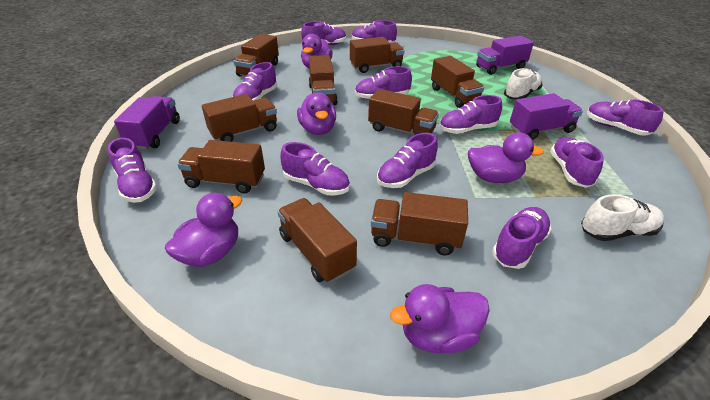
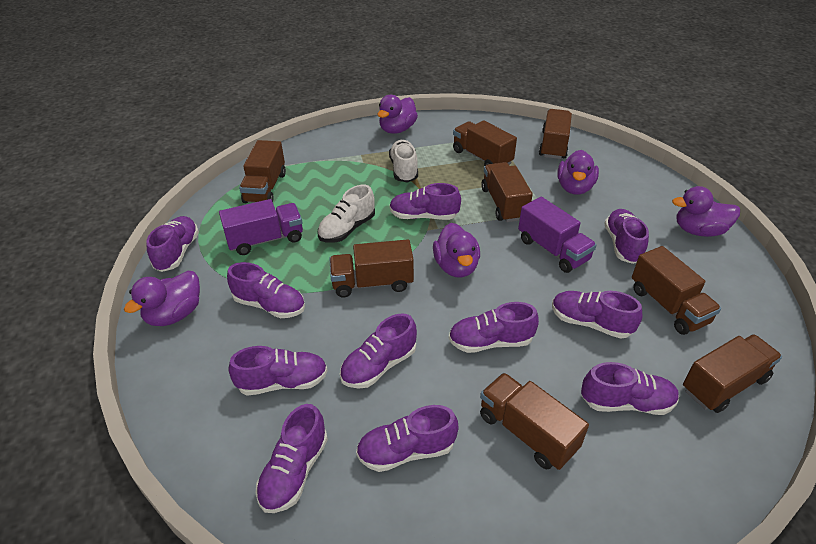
brown truck: 9 -> 8
purple truck: 3 -> 2

